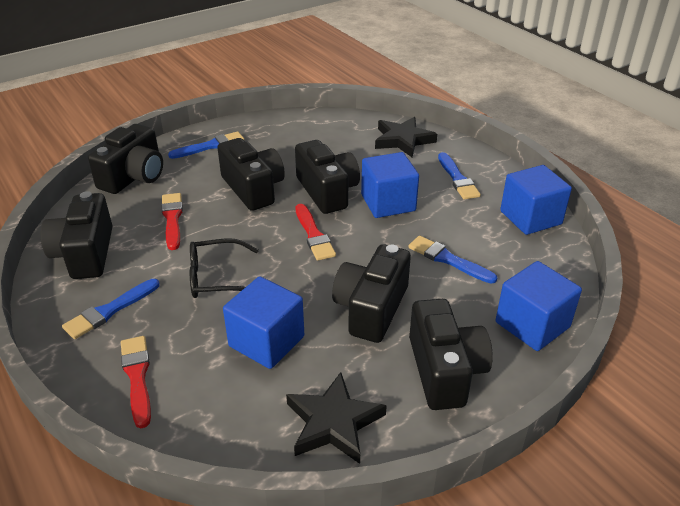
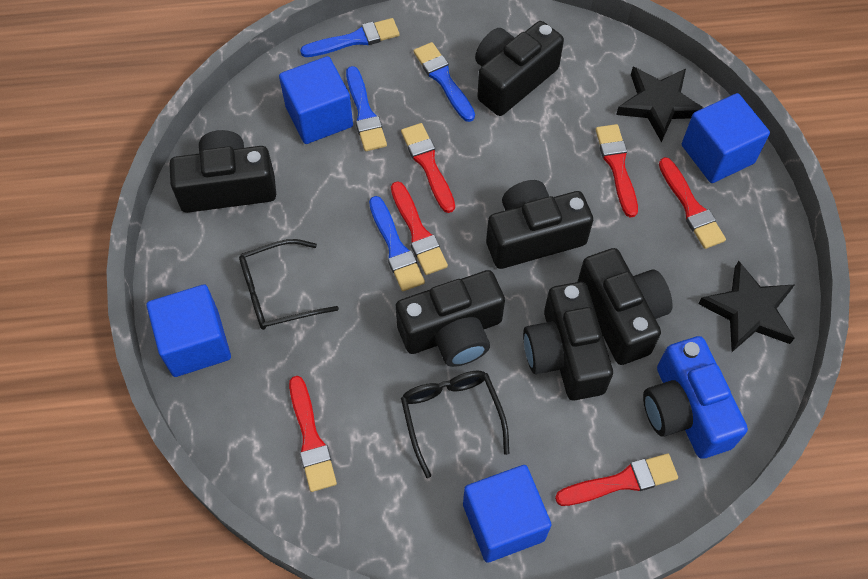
black glasses: 1 -> 2
blue camera: 0 -> 1
red brush: 3 -> 6

